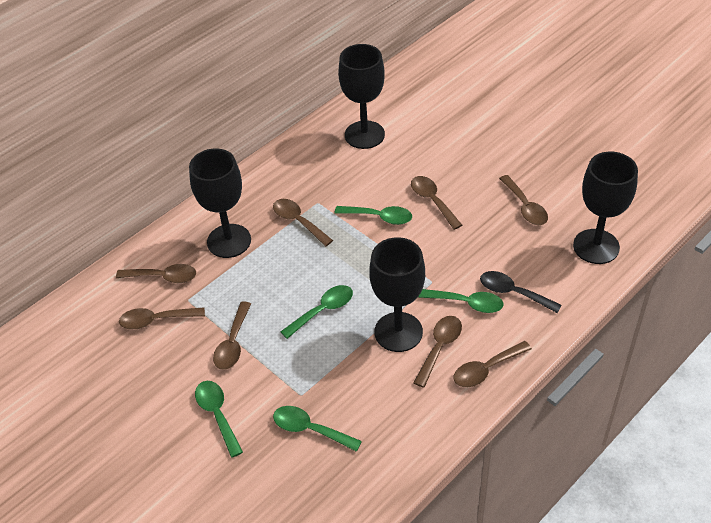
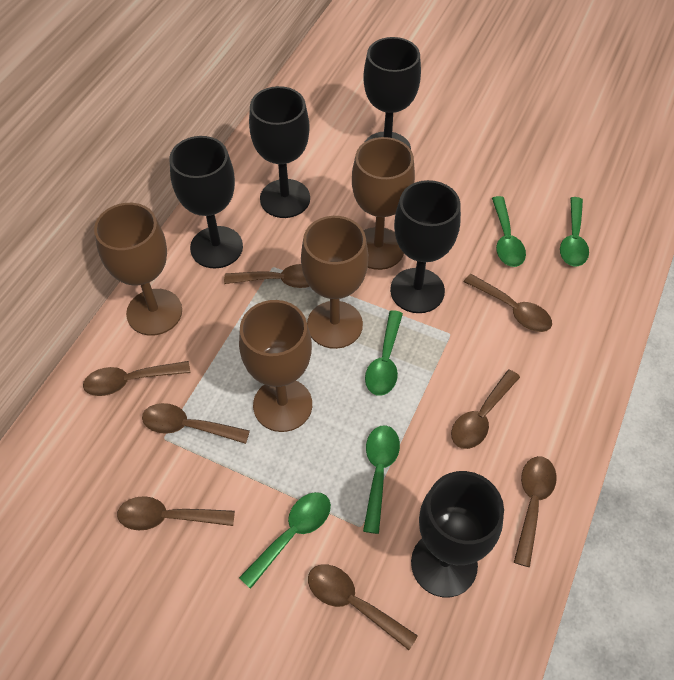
black goblet: 4 -> 5
black spoon: 1 -> 0
brown goblet: 0 -> 4

